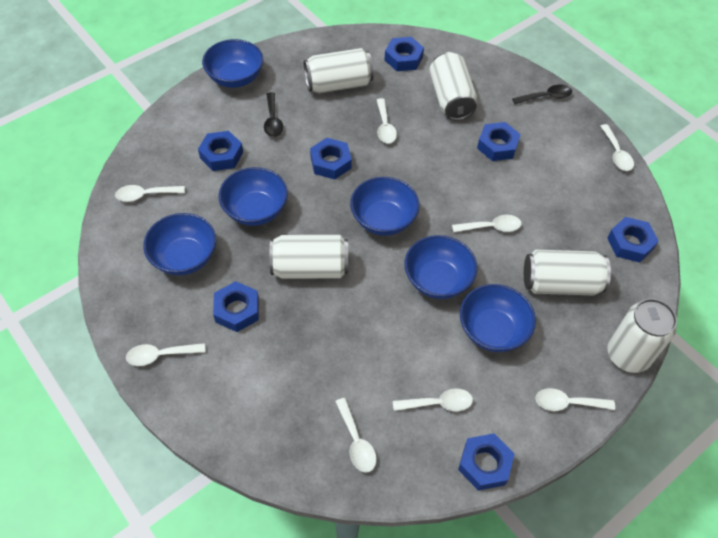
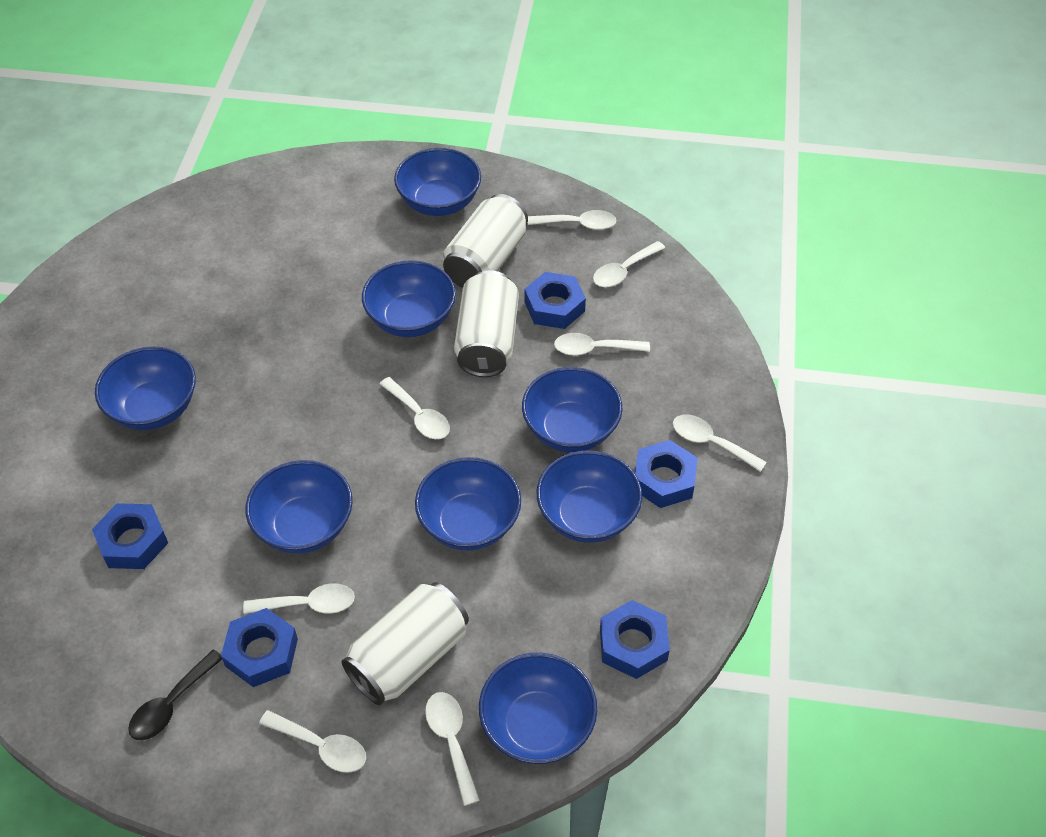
black spoon: 2 -> 1
blue bowl: 6 -> 8
blue nut: 7 -> 5
white can: 5 -> 3

